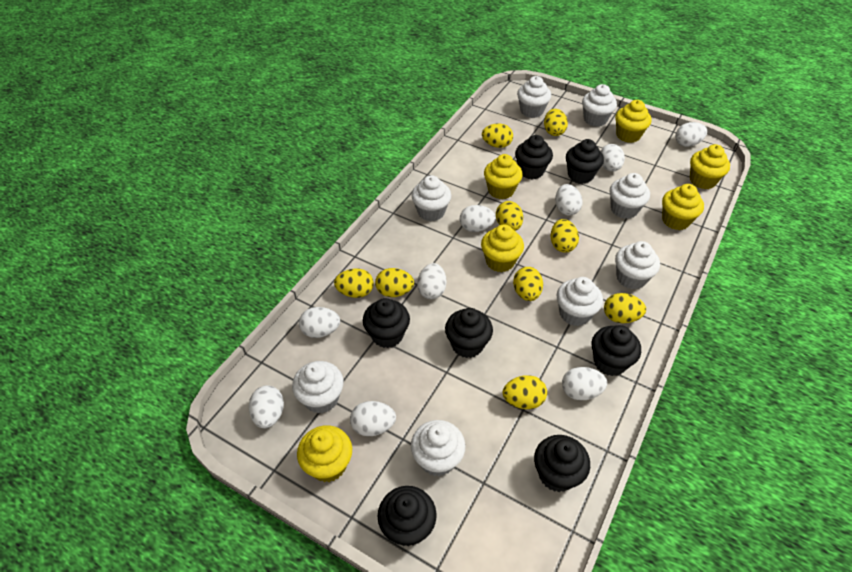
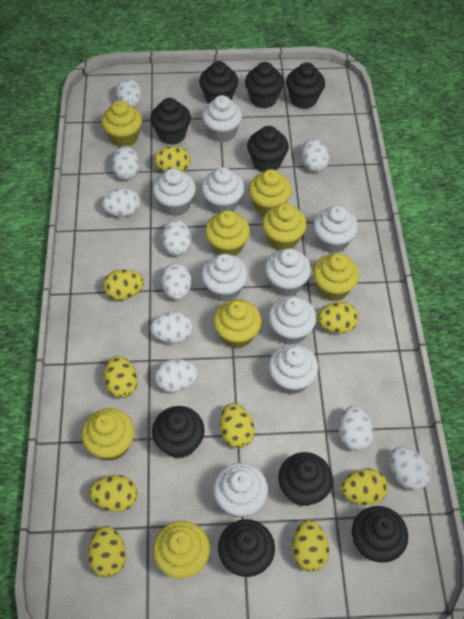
black cupcake: 7 -> 9
white cupcake: 8 -> 9
white egg: 9 -> 10
yellow cupcake: 6 -> 8

